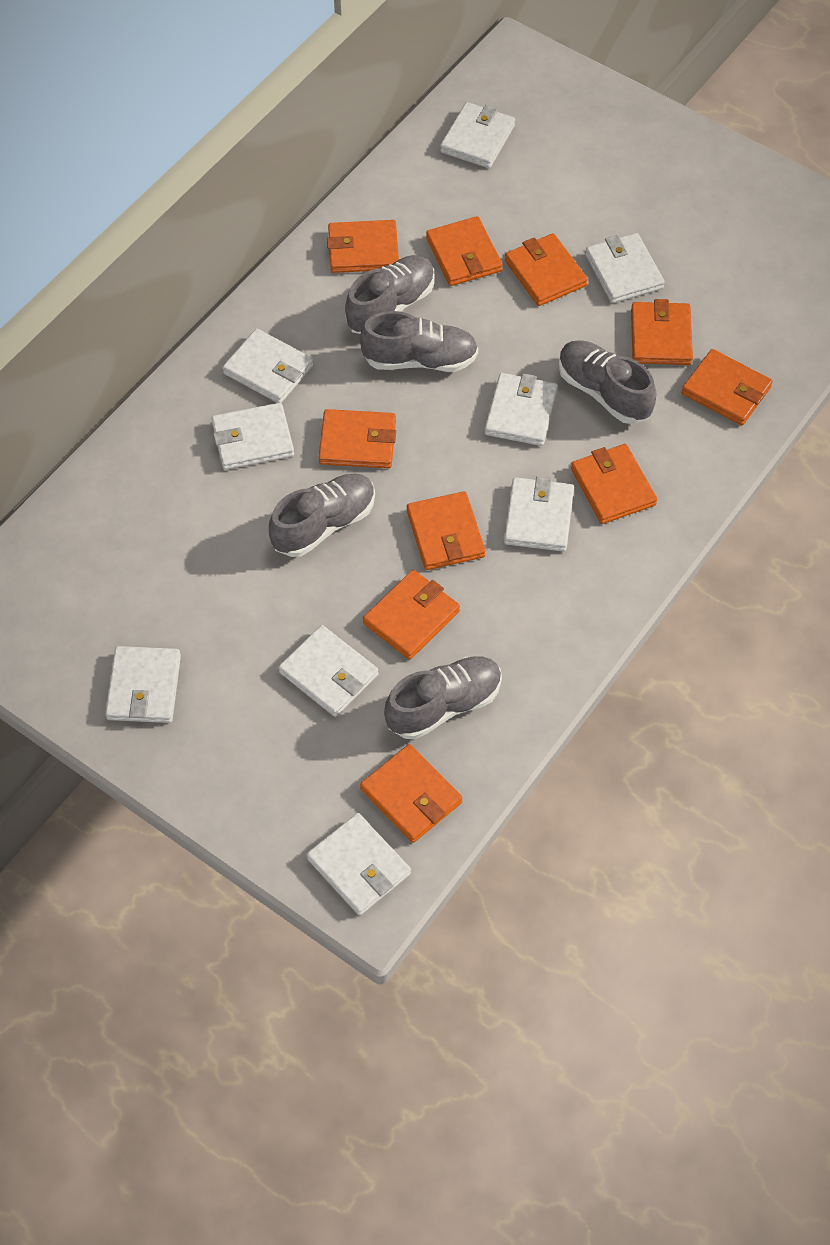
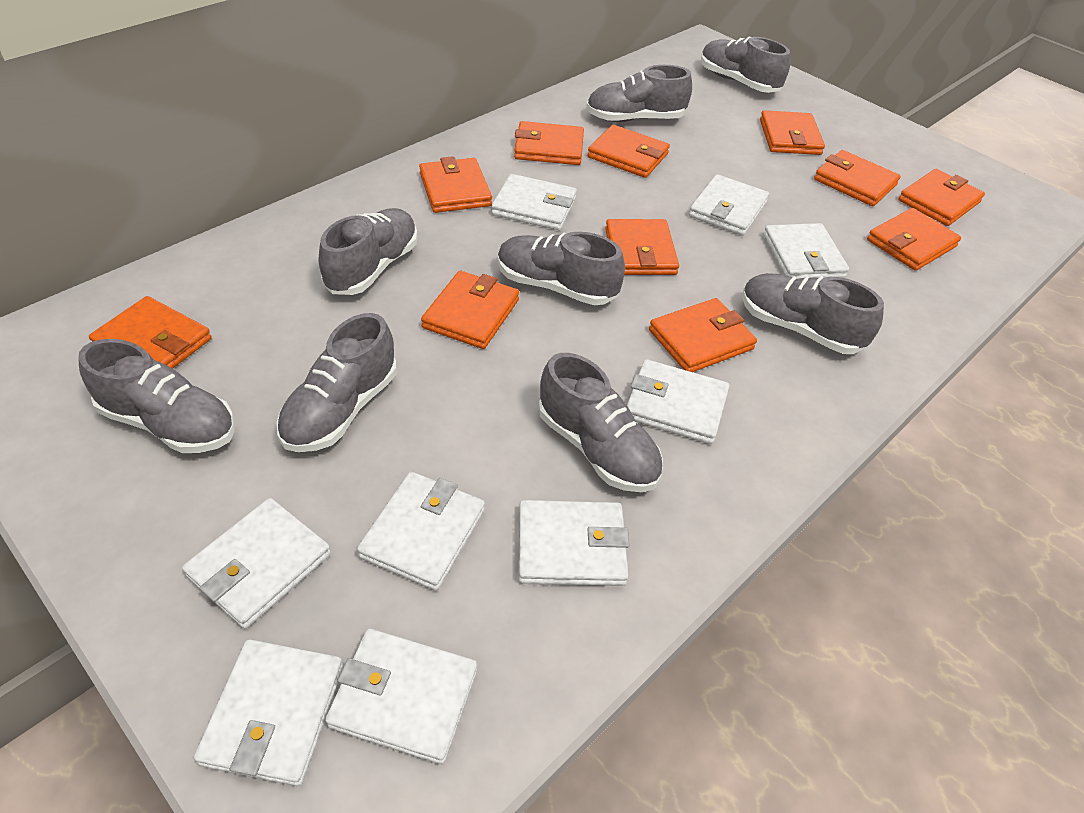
grey shoe: 5 -> 8
orange wallet: 10 -> 11

